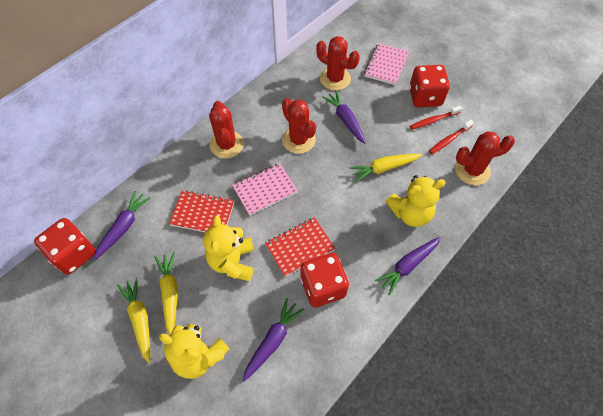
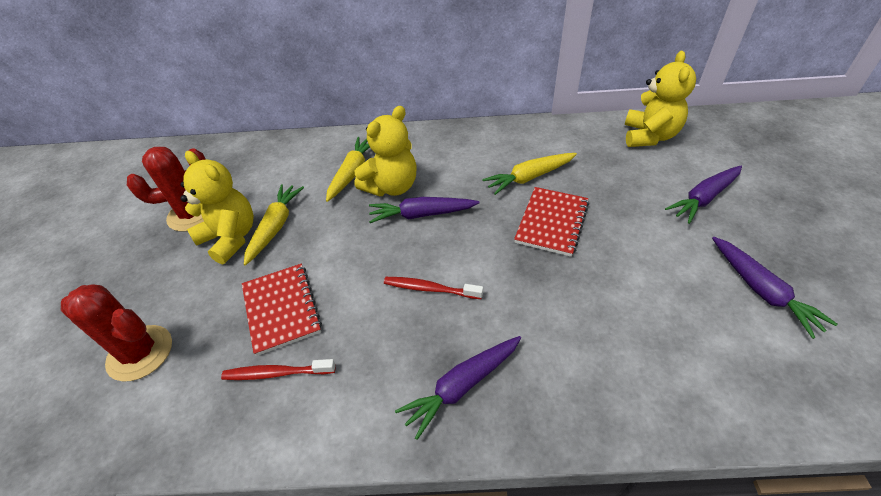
pink notebook: 2 -> 0
red cactus: 4 -> 2
red dice: 3 -> 0

